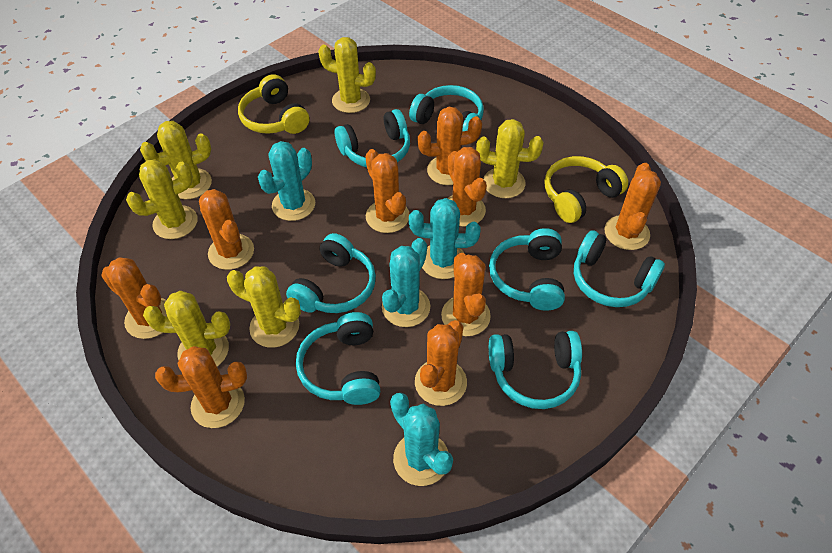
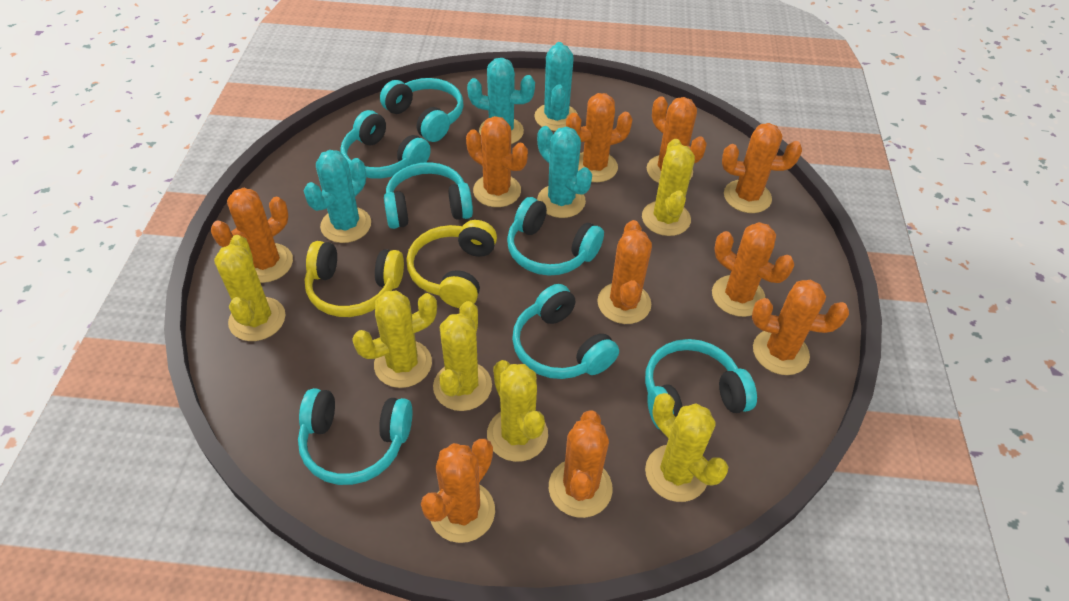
orange cactus: 9 -> 10

